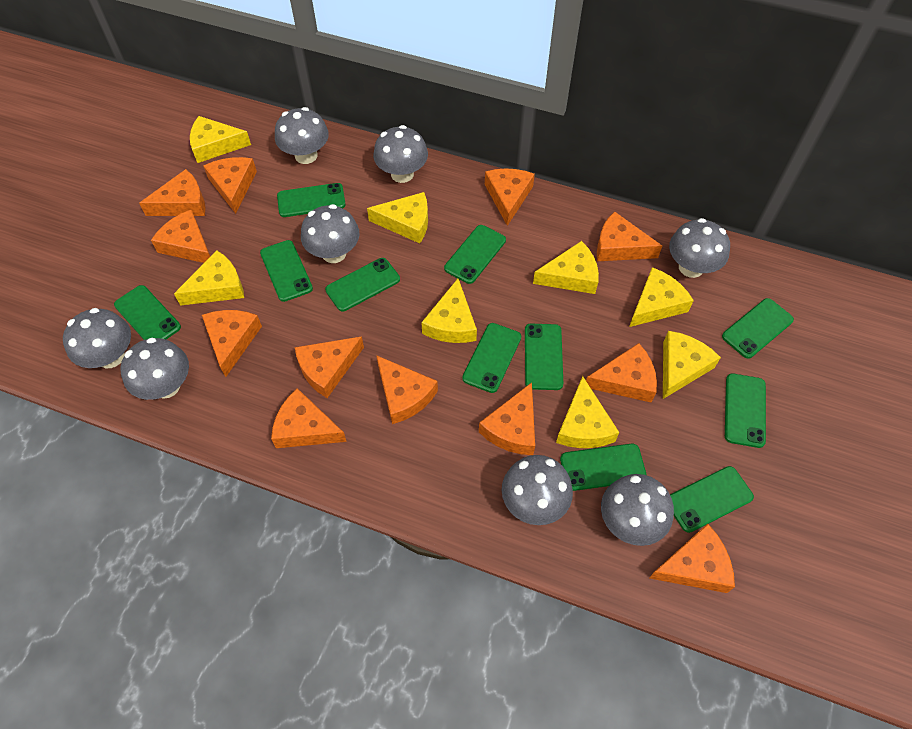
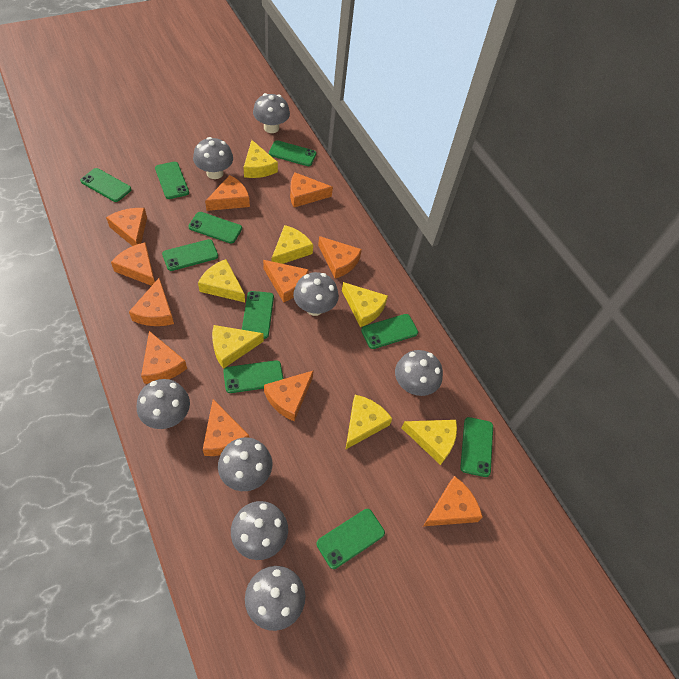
green phone: 11 -> 10
orange cheese: 12 -> 11
yellow cheese: 8 -> 7

